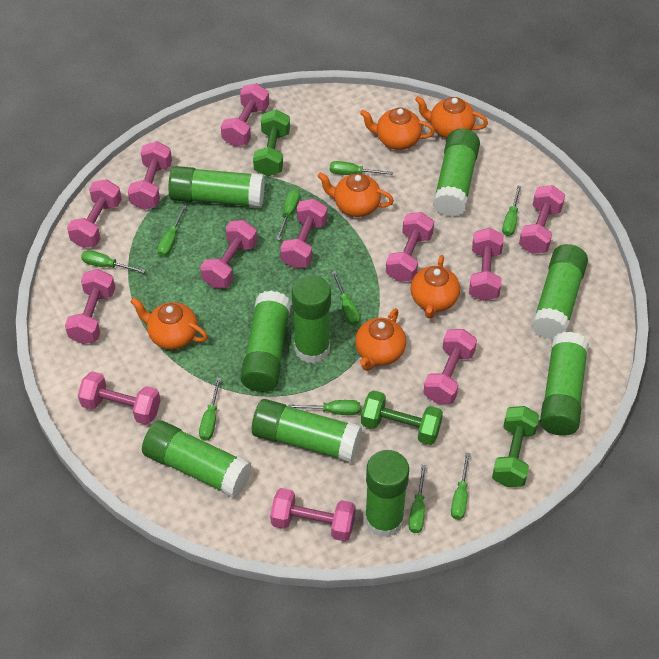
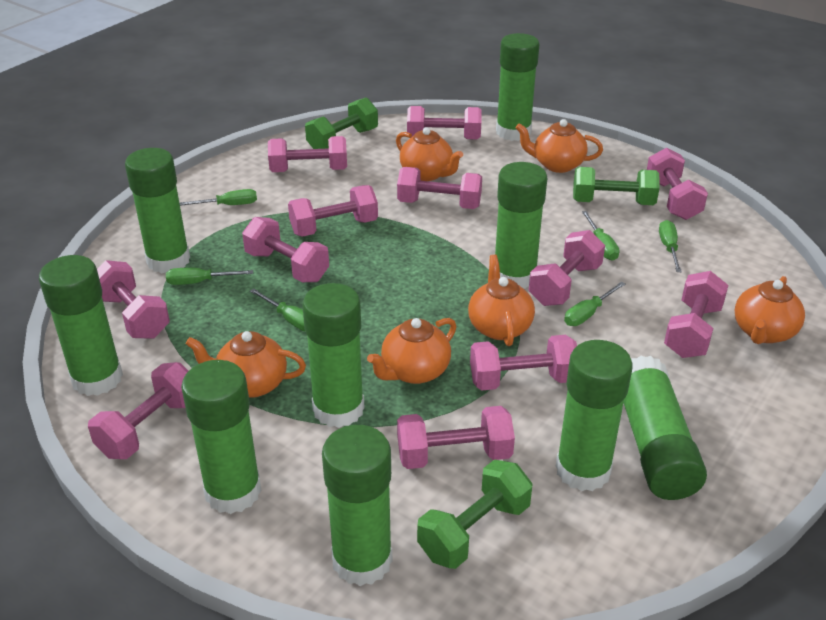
green screwdriver: 10 -> 6

